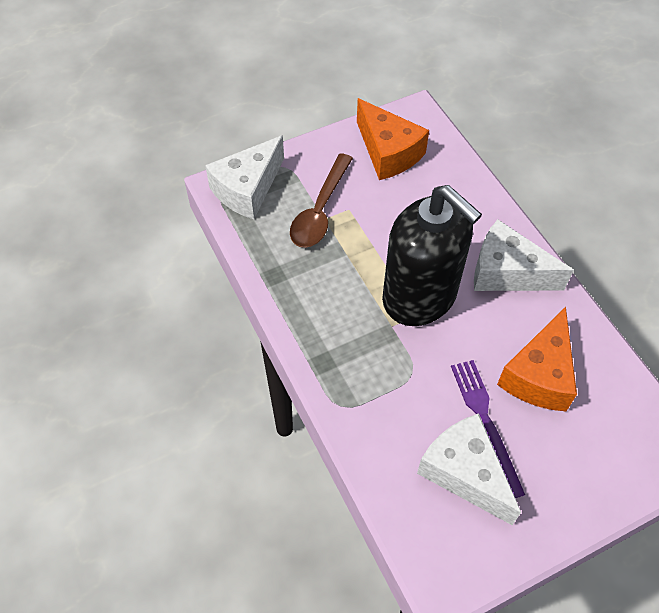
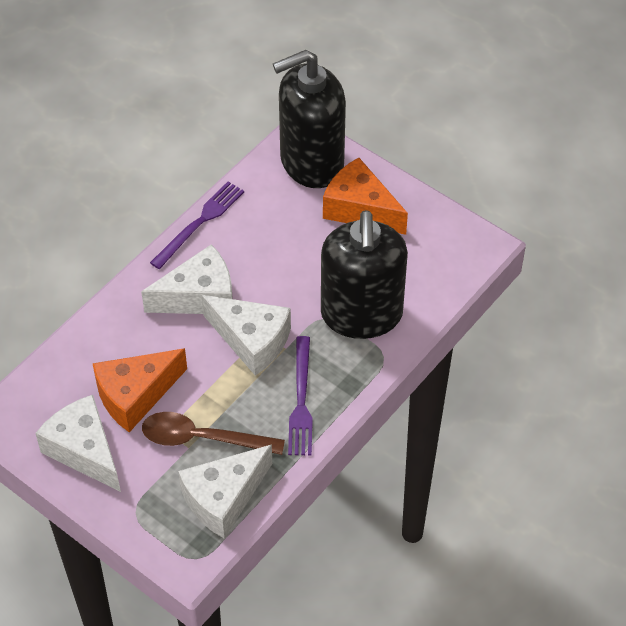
black soap dispenser: 1 -> 2
purple fork: 1 -> 2
white cheese: 3 -> 4

